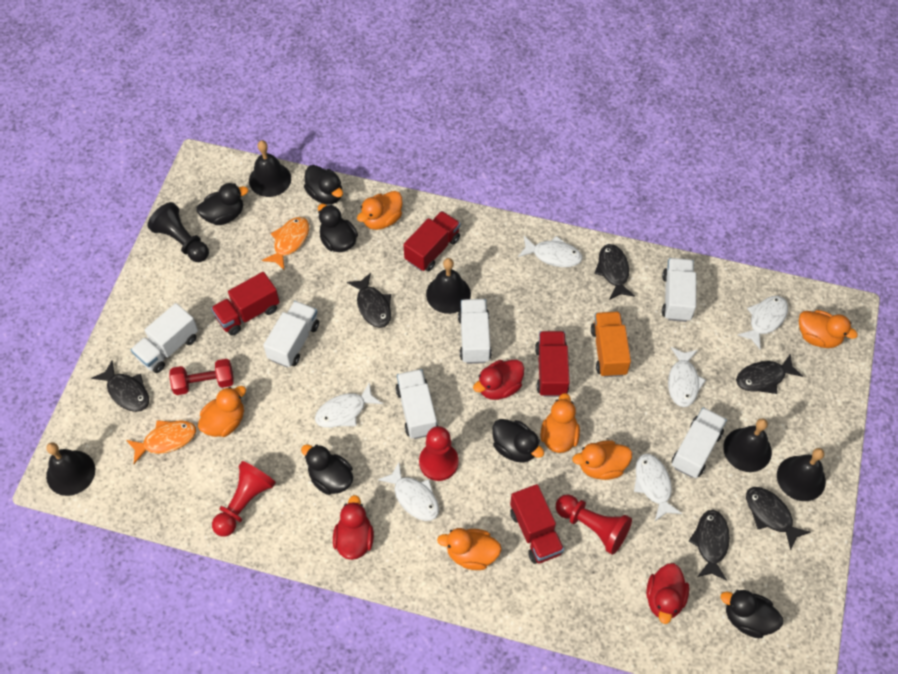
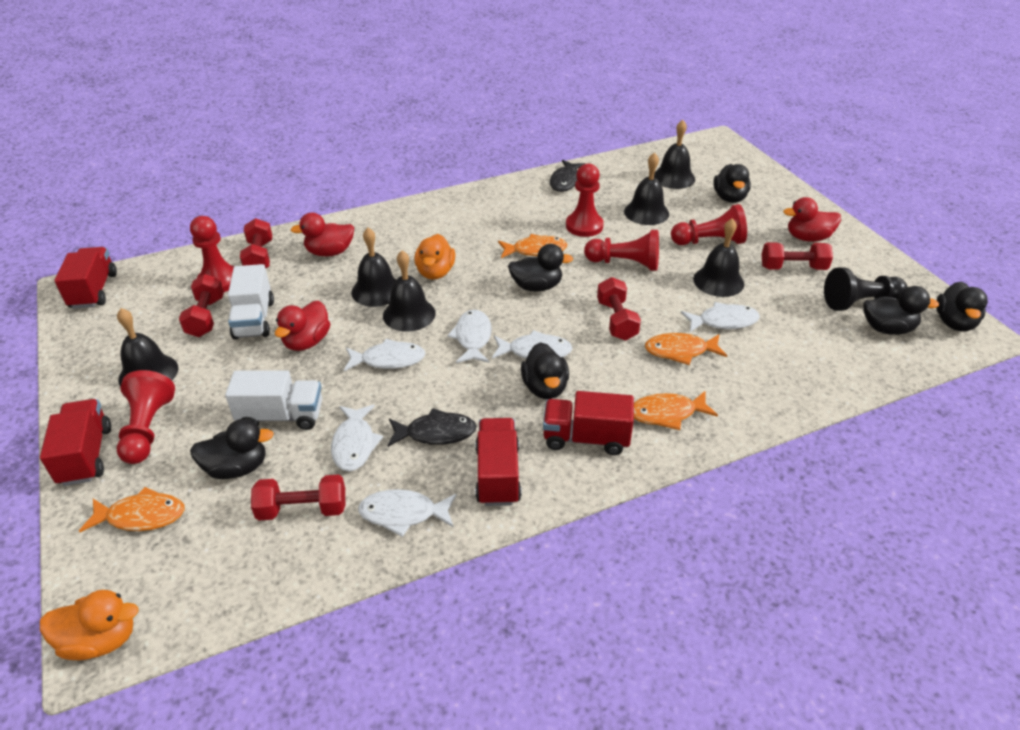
black bell: 5 -> 6
black fish: 6 -> 2
orange duck: 6 -> 2
orange fish: 2 -> 4
orange truck: 1 -> 0
red dumbbell: 1 -> 5
red pawn: 3 -> 5
white truck: 6 -> 2

